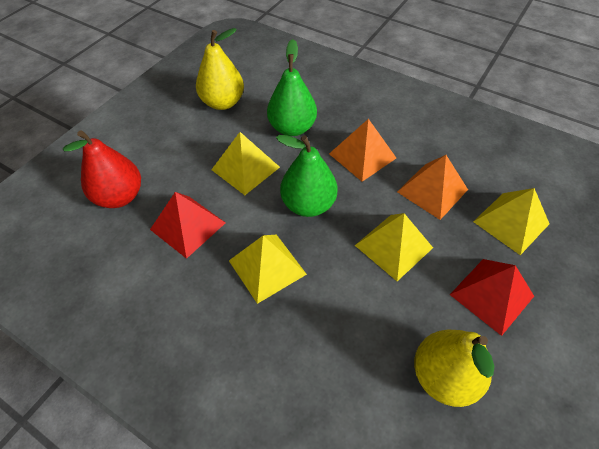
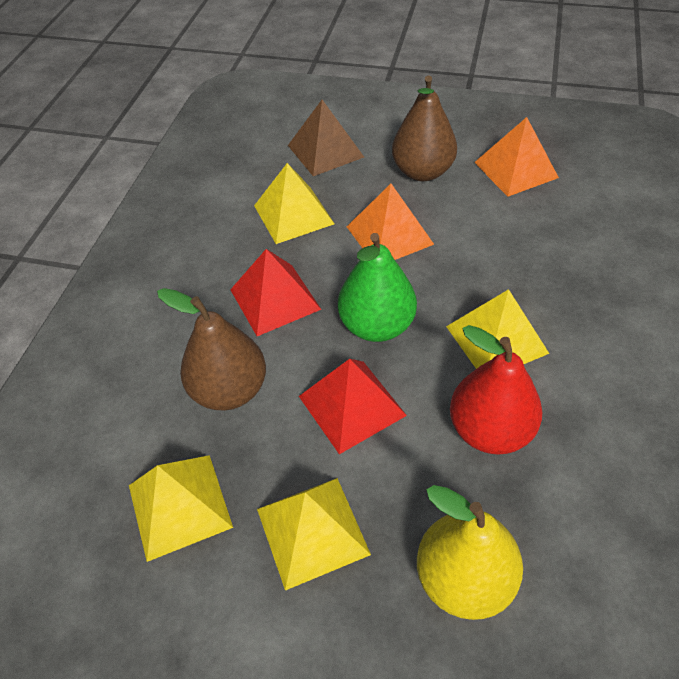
brown pear: 0 -> 2
brown pyramid: 0 -> 1
green pear: 2 -> 1
yellow pear: 2 -> 1

